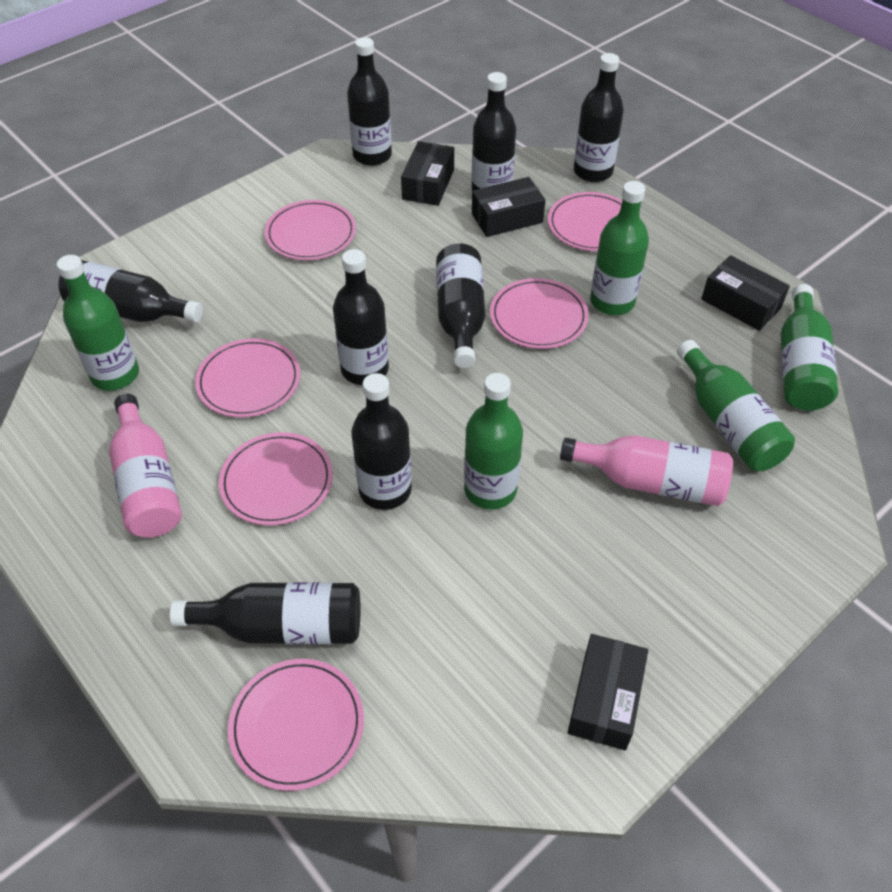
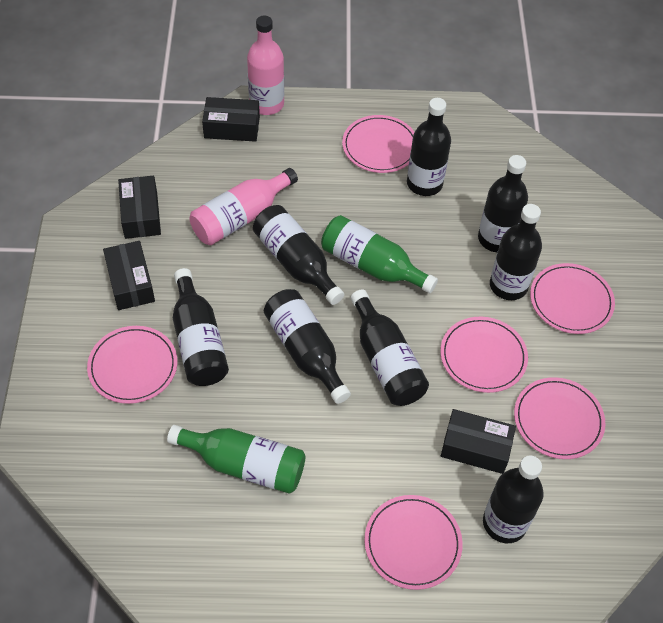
green bottle: 5 -> 2

